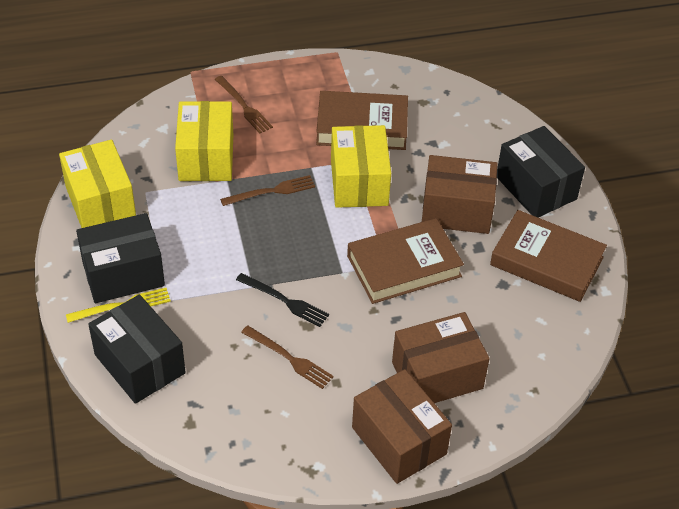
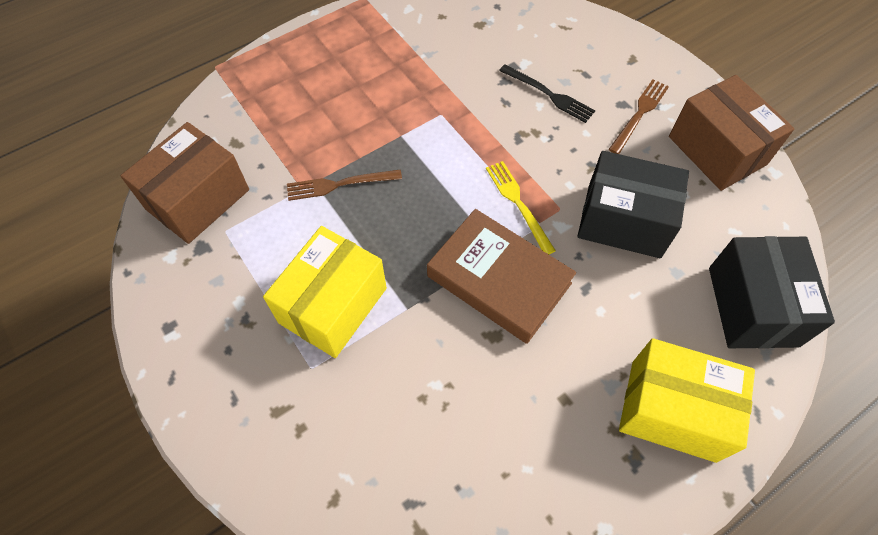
black box: 3 -> 2
brown book: 3 -> 1
brown box: 3 -> 2
brown fork: 3 -> 2
yellow box: 3 -> 2

